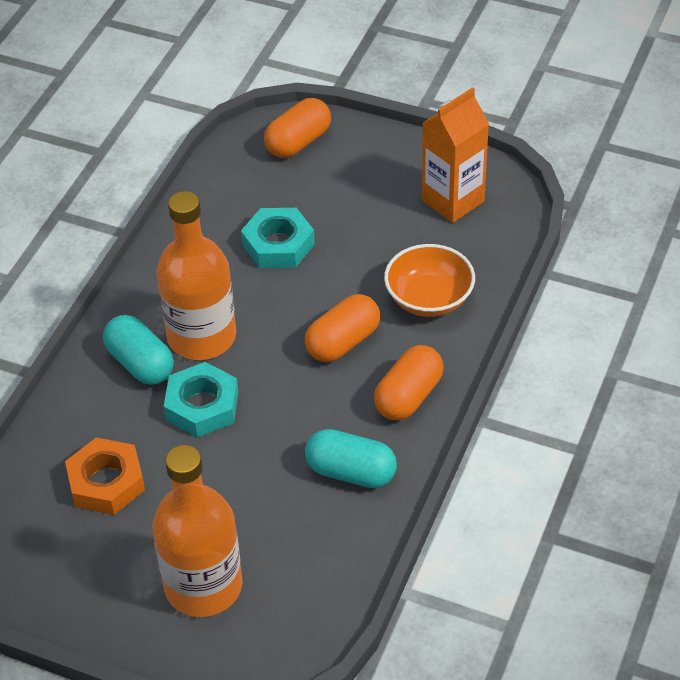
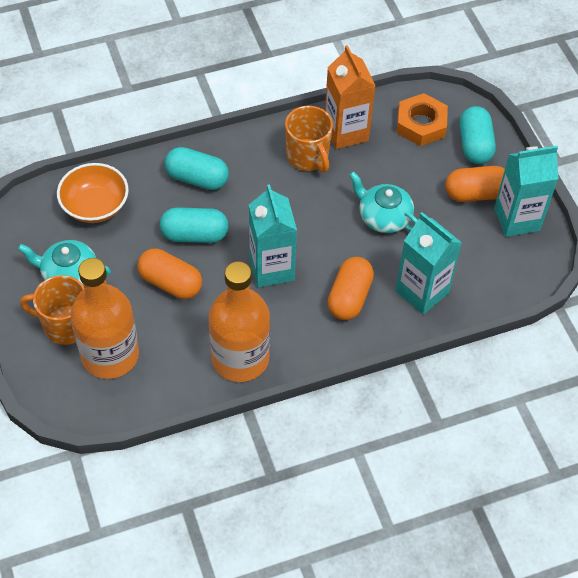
orange mug: 0 -> 2
turquoise capsule: 2 -> 3
turquoise carton: 0 -> 3
turquoise nut: 2 -> 0
turquoise teapot: 0 -> 2

